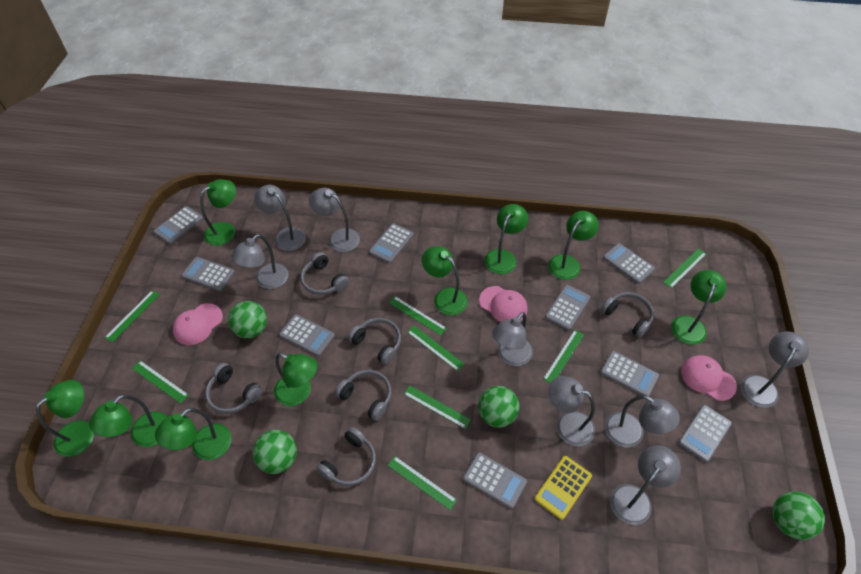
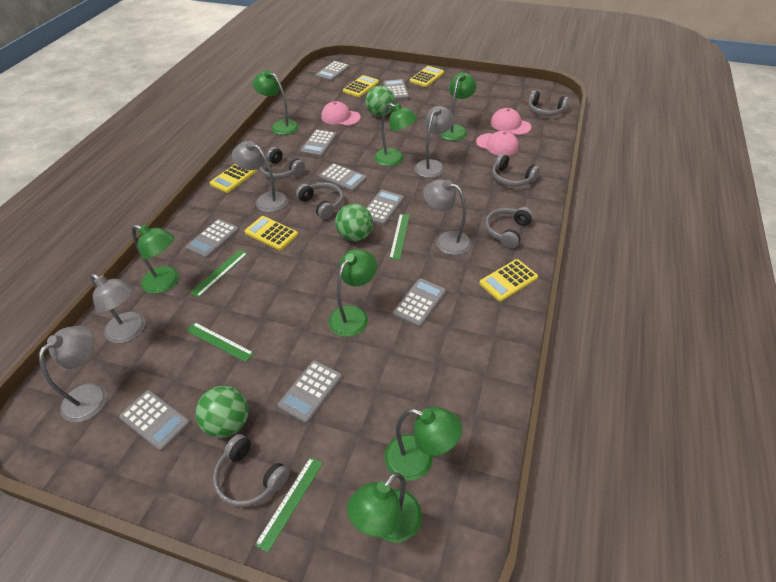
green ball: 4 -> 3
green lamp: 9 -> 7
green ruler: 8 -> 4
grey lamp: 8 -> 5
yellow calculator: 1 -> 5

